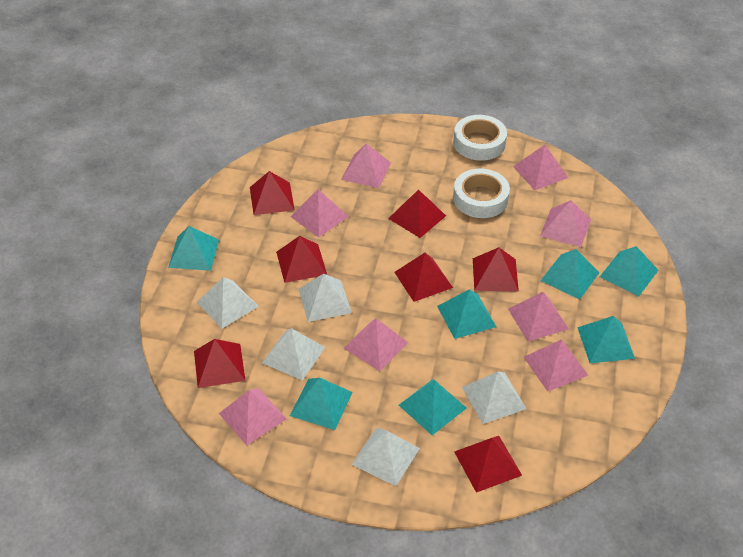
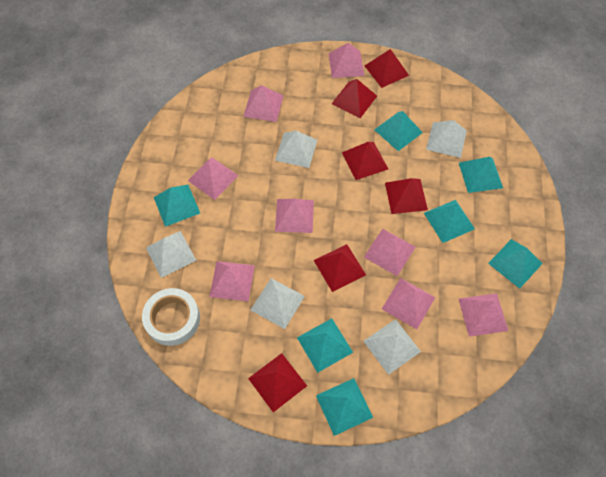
red pyramid: 7 -> 6
white tape: 2 -> 1

